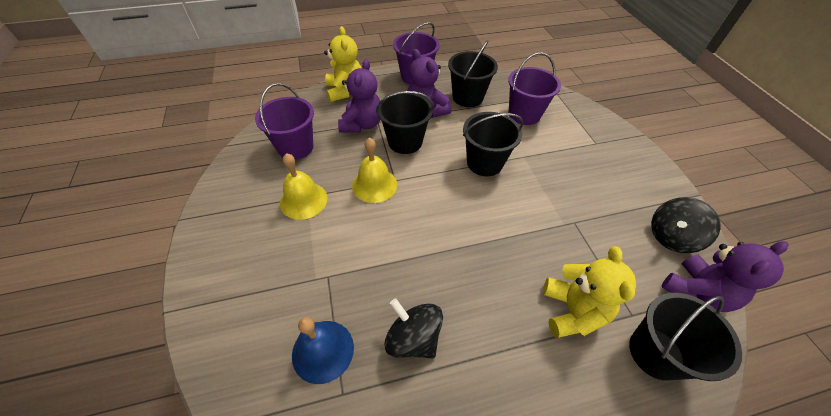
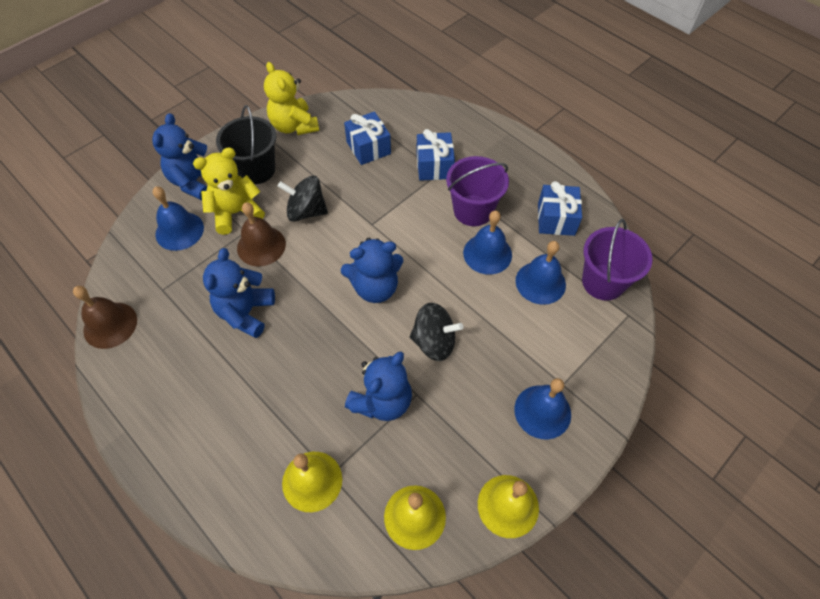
black bucket: 4 -> 1
blue bell: 1 -> 4
blue gift: 0 -> 3
blue teddy bear: 0 -> 4
brown bell: 0 -> 2
purple bucket: 3 -> 2
purple teddy bear: 3 -> 0
yellow bell: 2 -> 3

